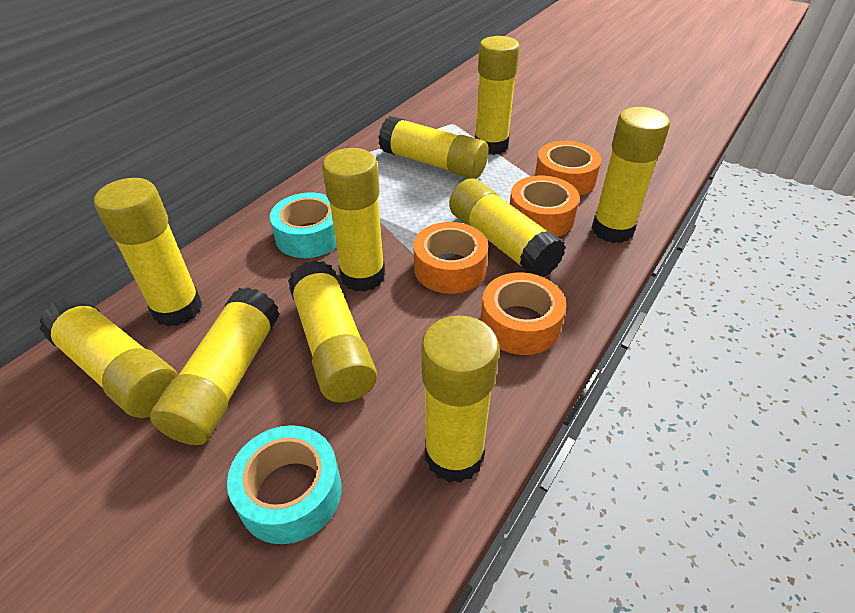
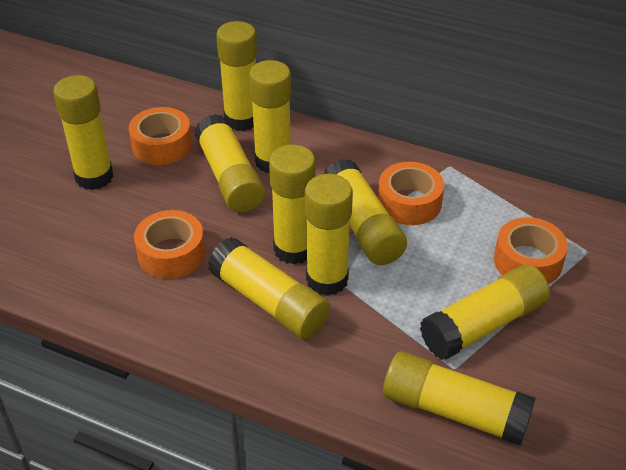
turquoise tape: 2 -> 0

